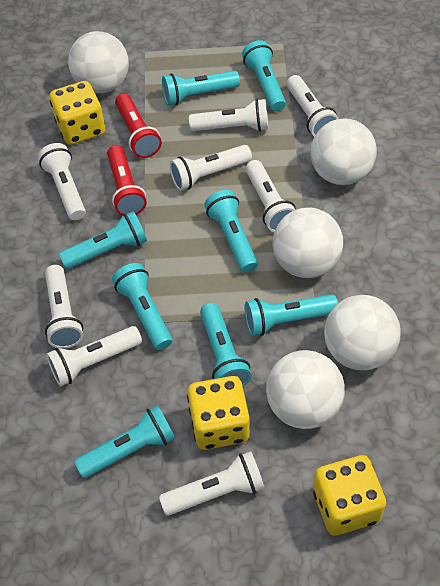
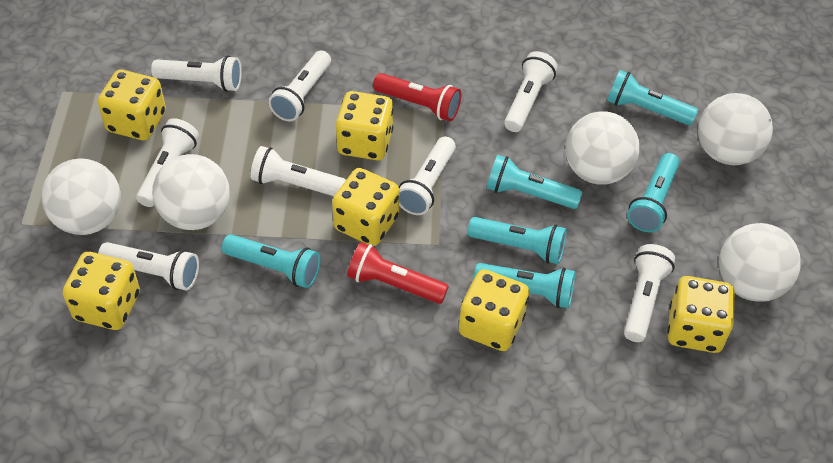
turquoise flashlight: 8 -> 6
yellow dice: 3 -> 6

